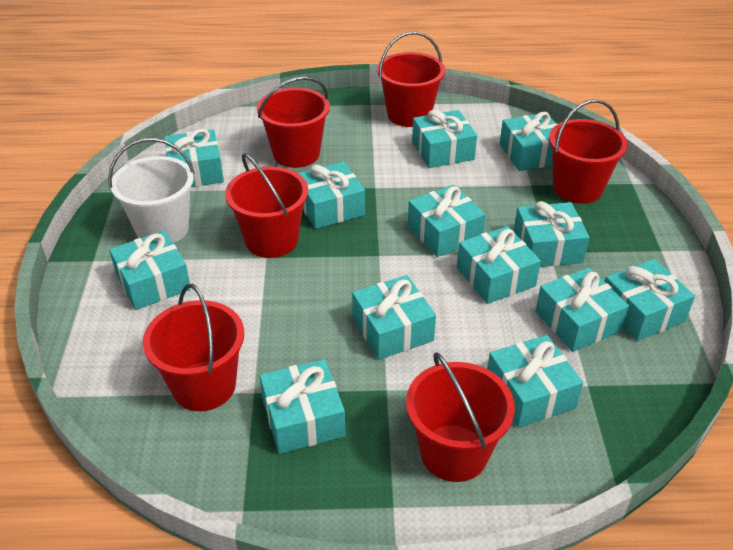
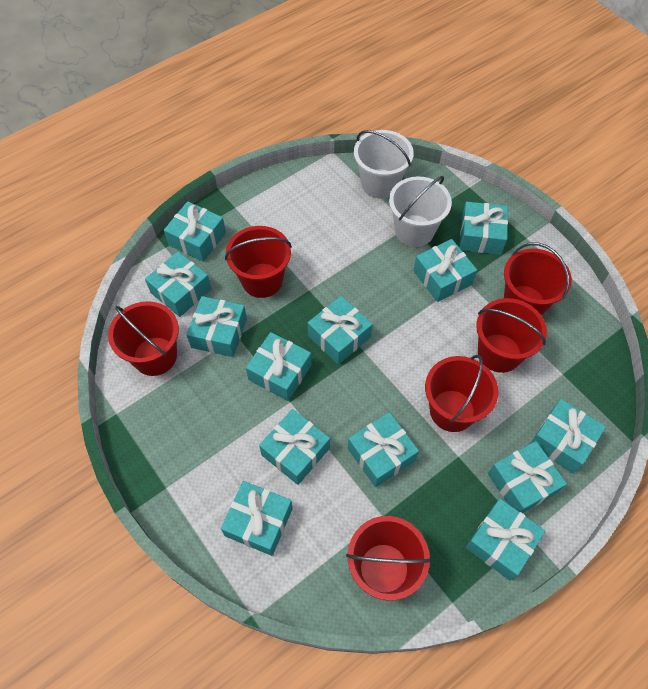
white bucket: 1 -> 2

